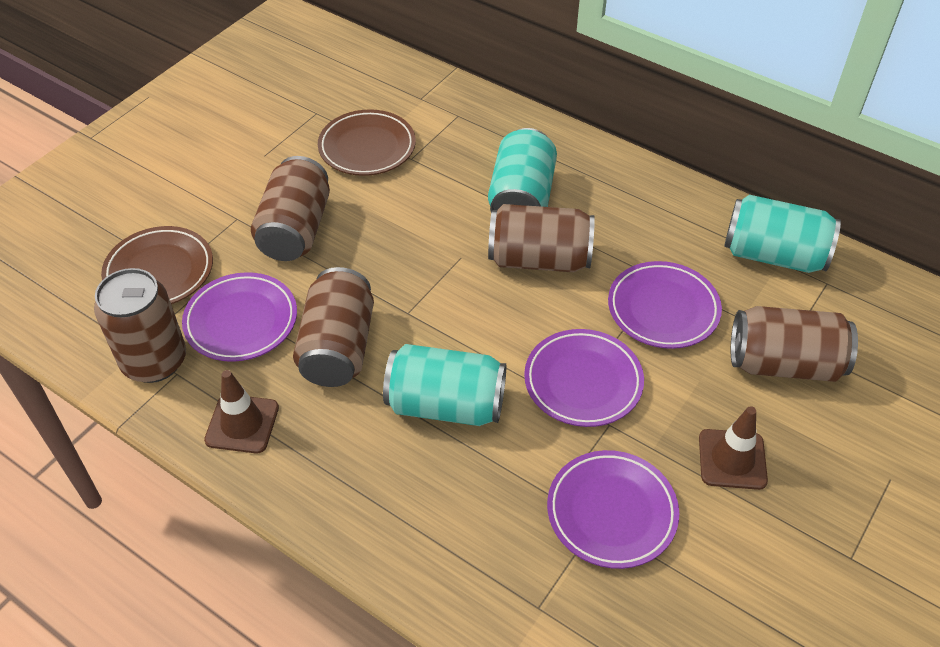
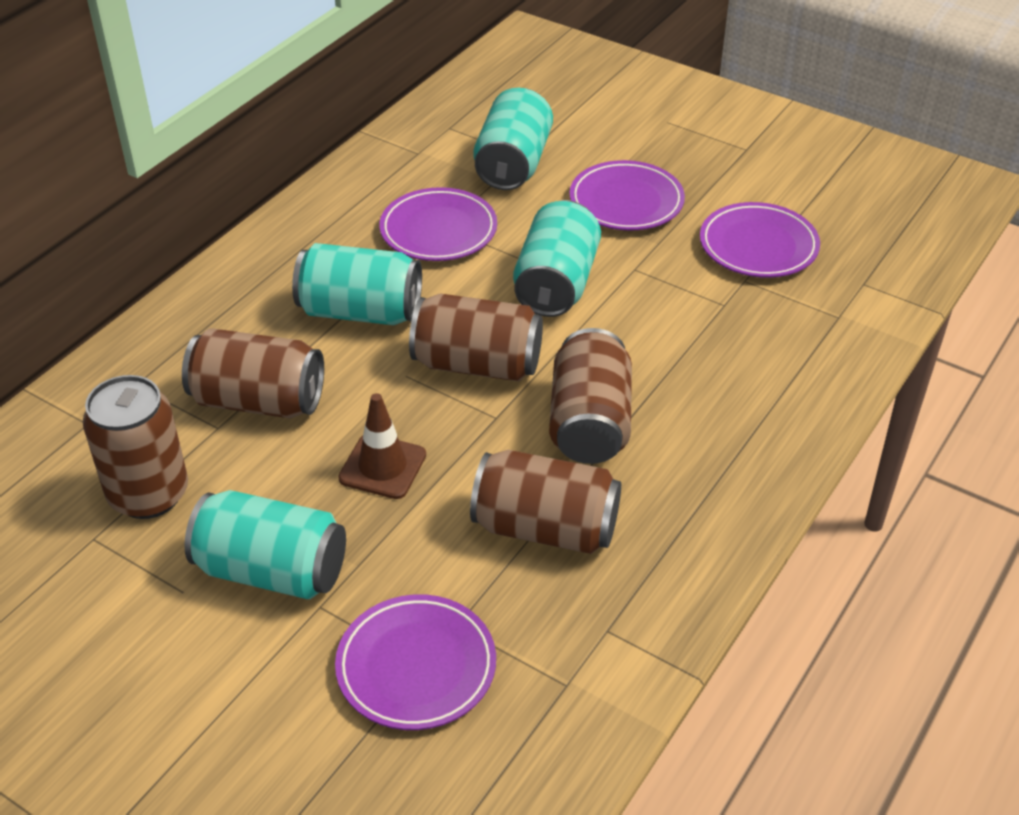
brown plate: 2 -> 0
brown traffic cone: 2 -> 1
turquoise can: 3 -> 4

